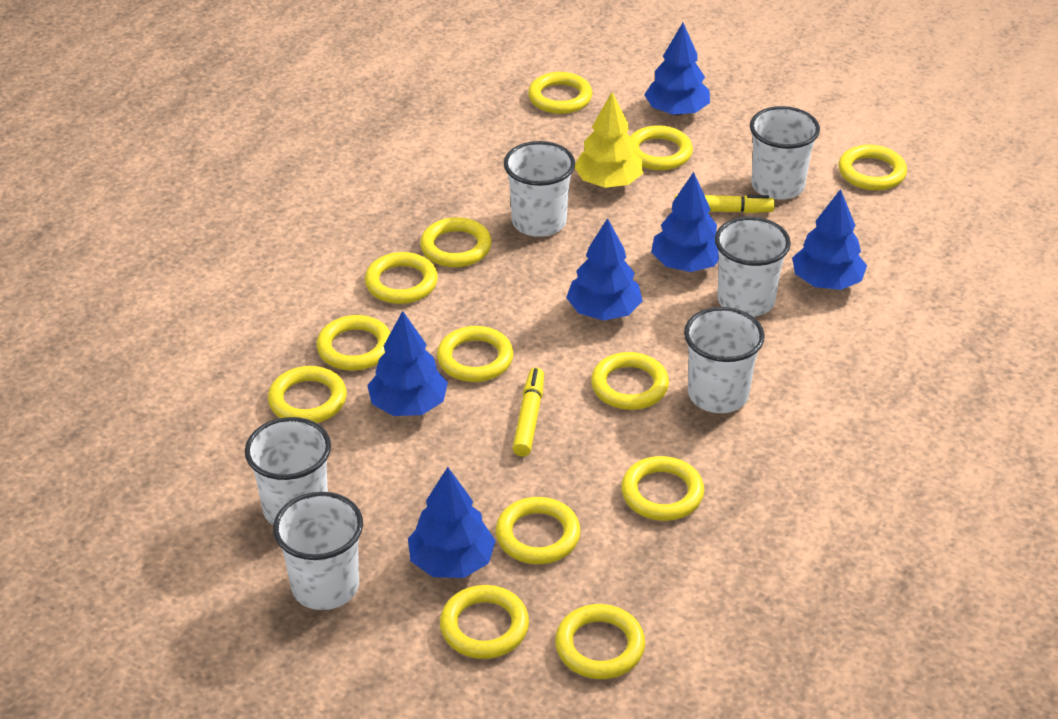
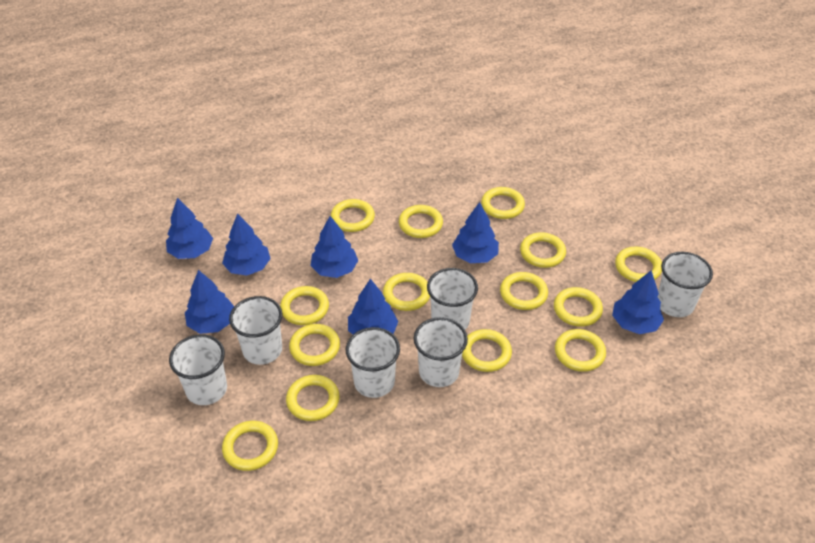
blue tree: 6 -> 7
yellow marker: 2 -> 0
yellow ring: 13 -> 14
yellow tree: 1 -> 0

